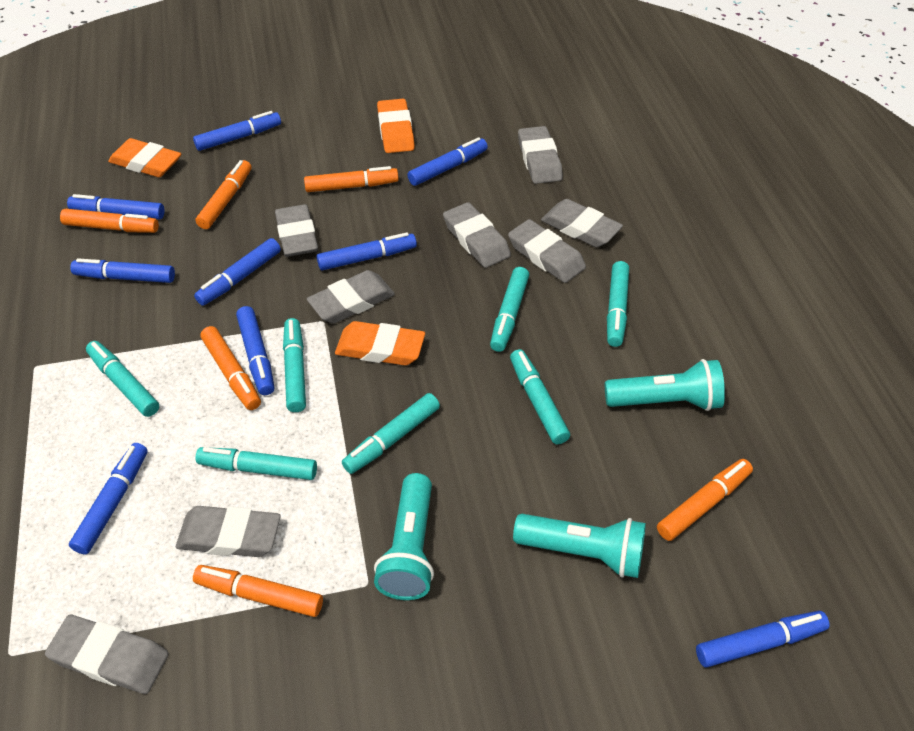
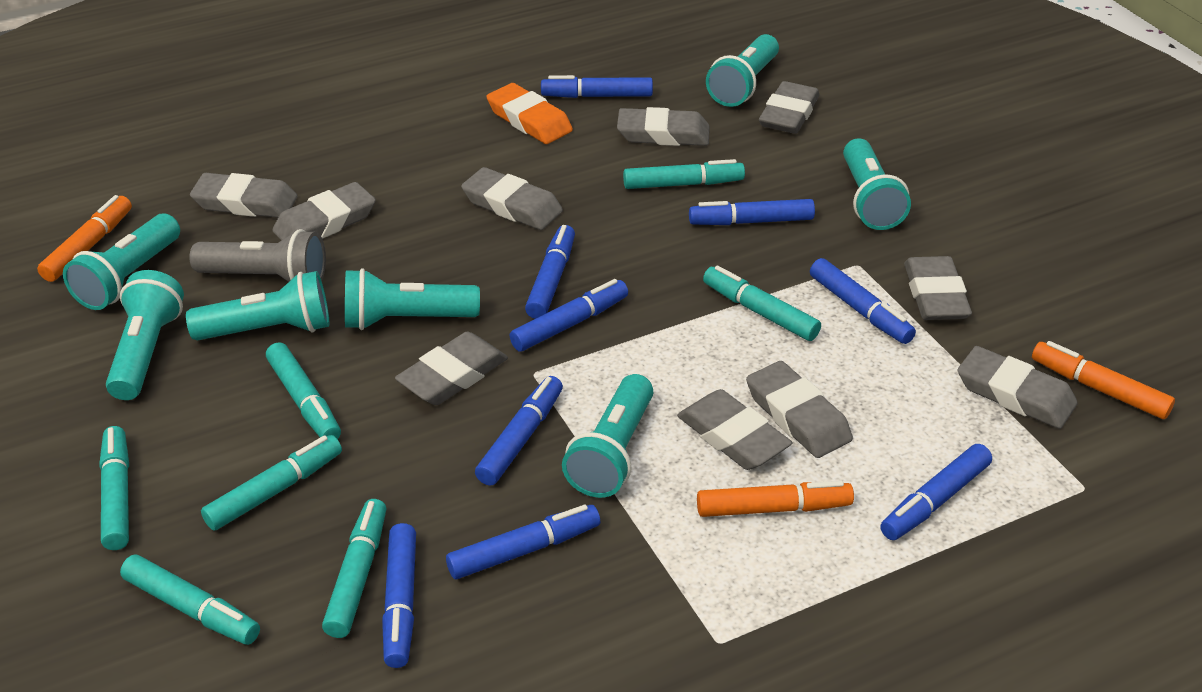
grey eraser: 8 -> 10
grey flashlight: 0 -> 1
orange eraser: 3 -> 1
orange marker: 6 -> 3
turquoise flashlight: 3 -> 7

